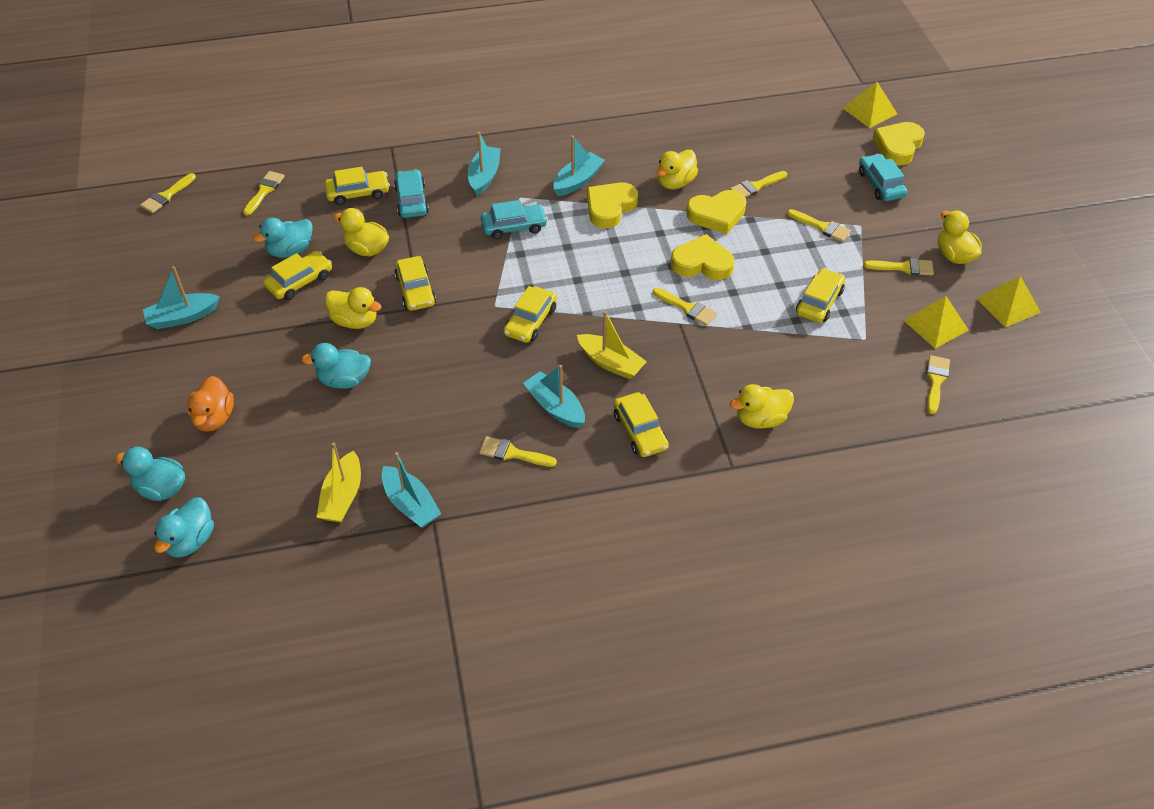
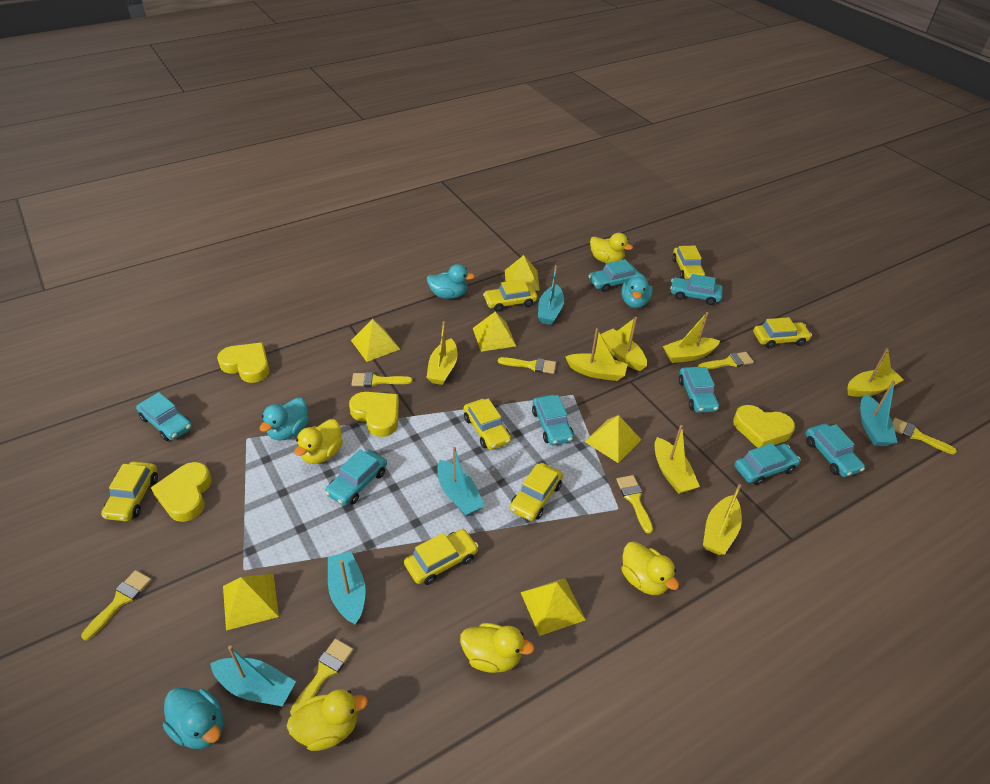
orange duck: 1 -> 0
turquoise car: 3 -> 8
yellow boat: 2 -> 7
yellow brush: 8 -> 7
yellow car: 6 -> 7
yellow pyramid: 3 -> 6

